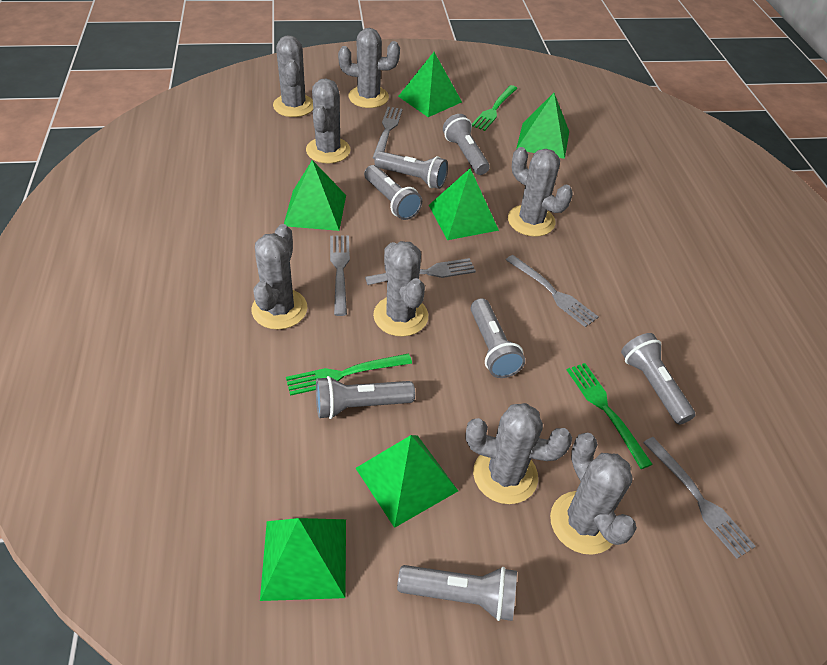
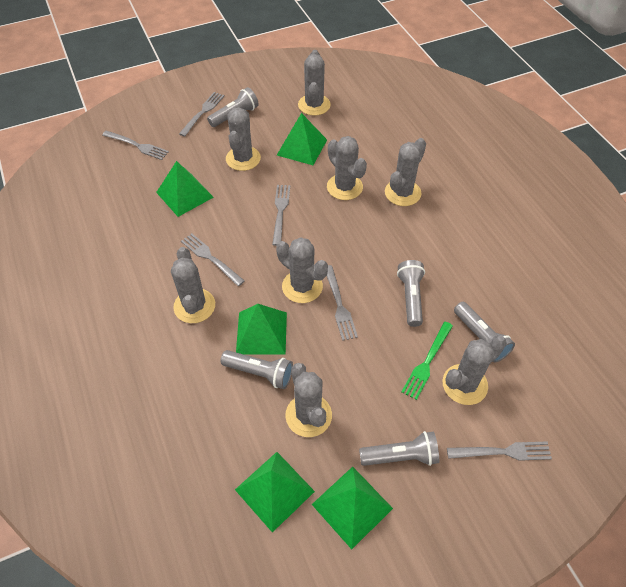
green fork: 3 -> 1
green pyramid: 6 -> 5
grey flashlight: 7 -> 5
grey fork: 5 -> 6

